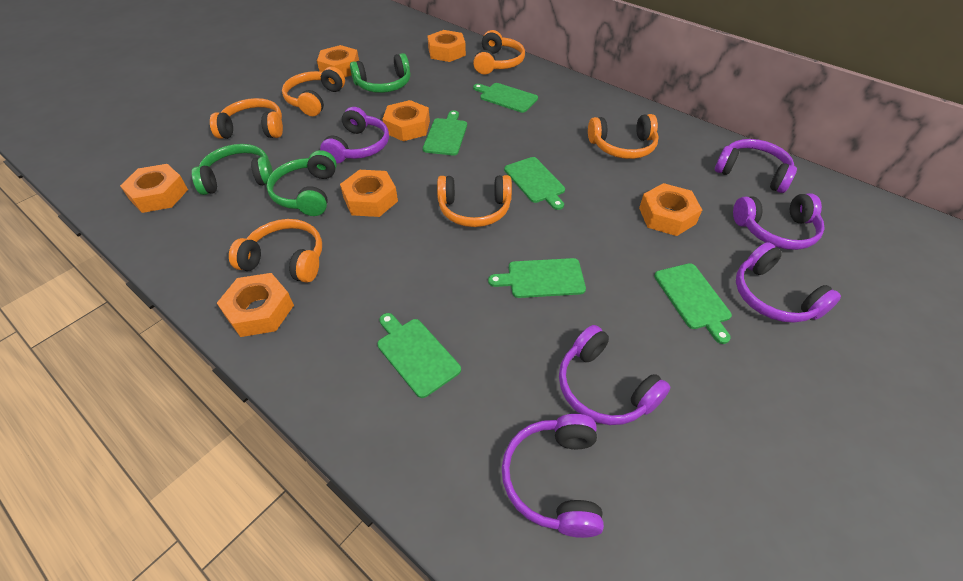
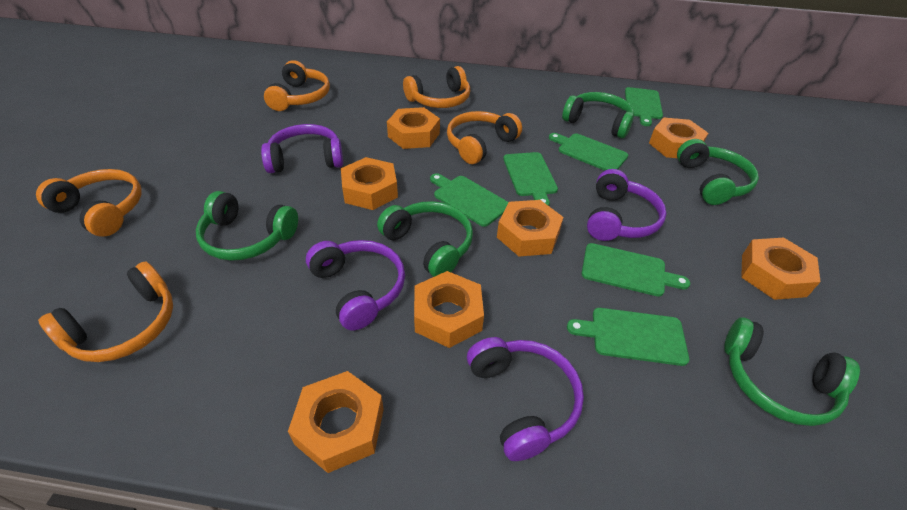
green headphones: 3 -> 5
orange headphones: 6 -> 5
purple headphones: 6 -> 4

